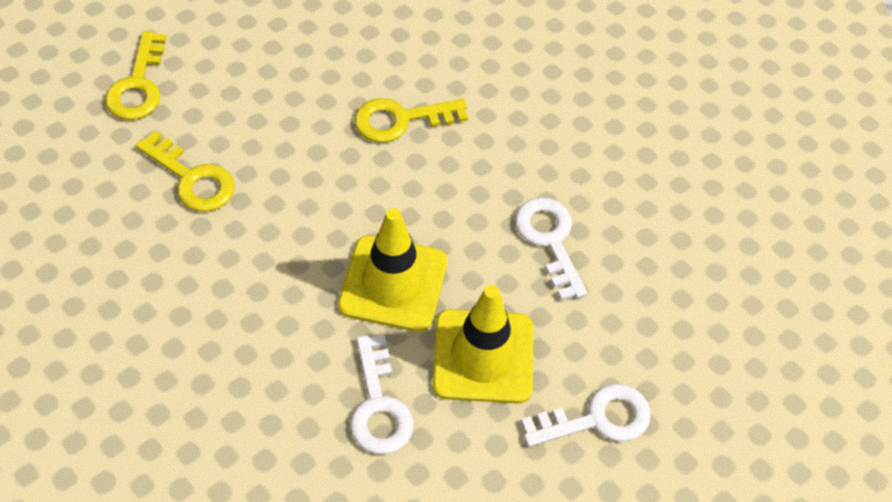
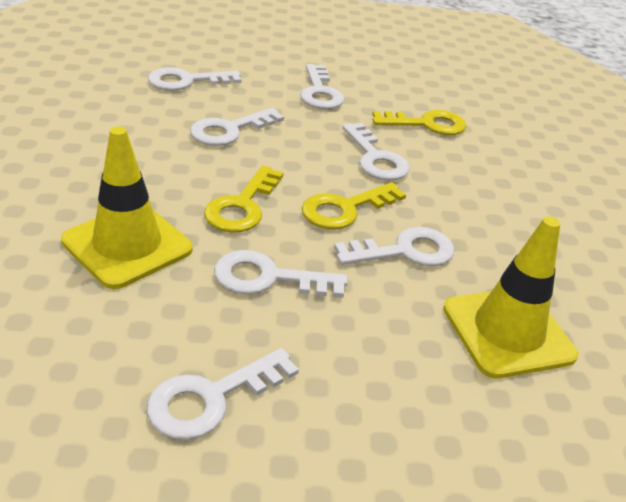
white key: 3 -> 7

